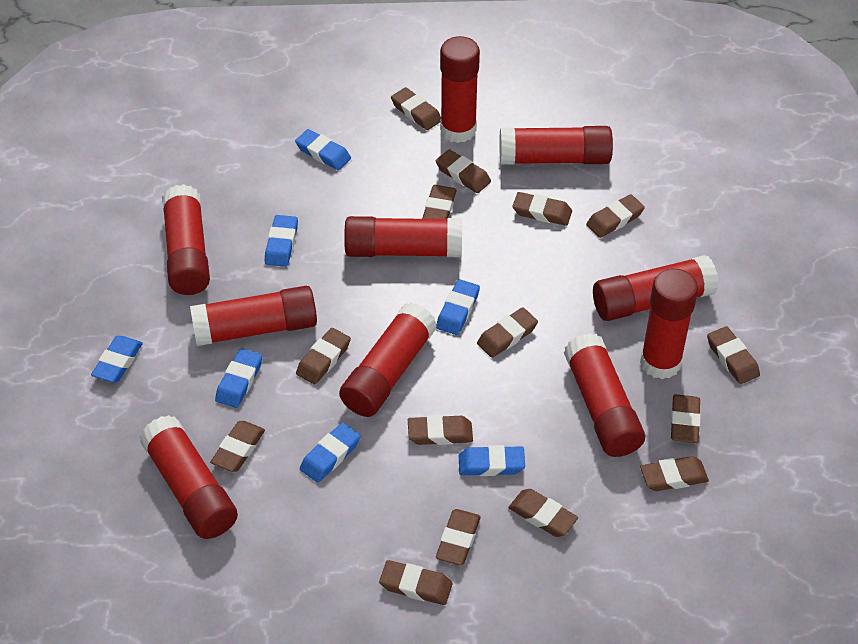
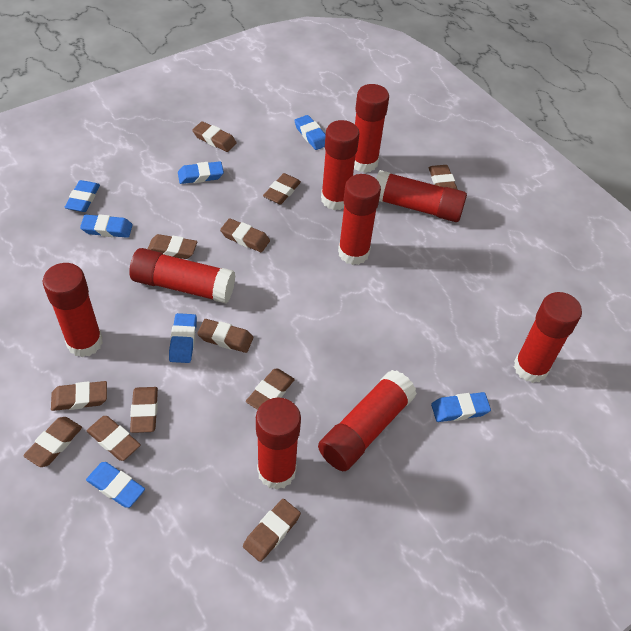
brown eraser: 15 -> 12
red glue stick: 10 -> 9

